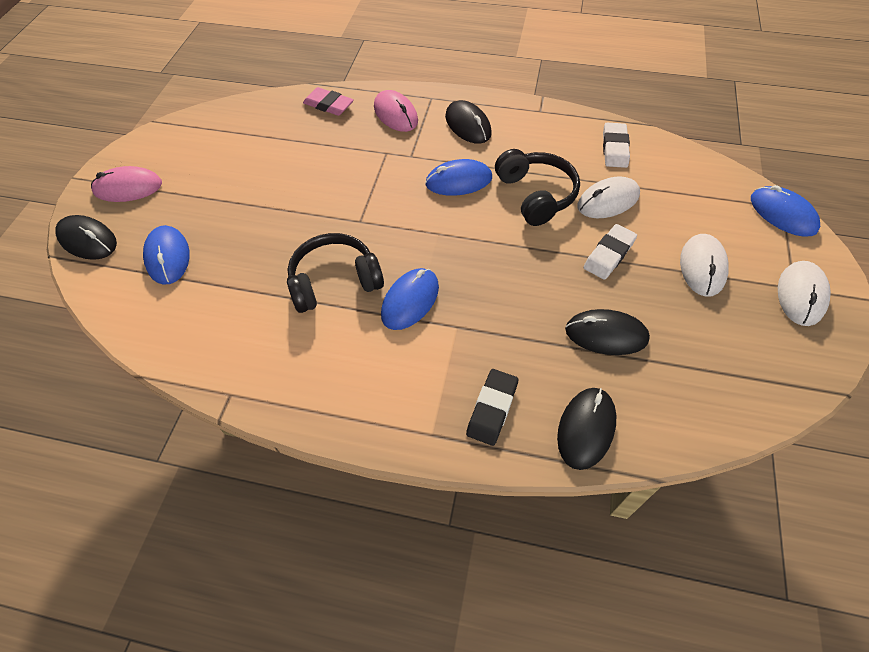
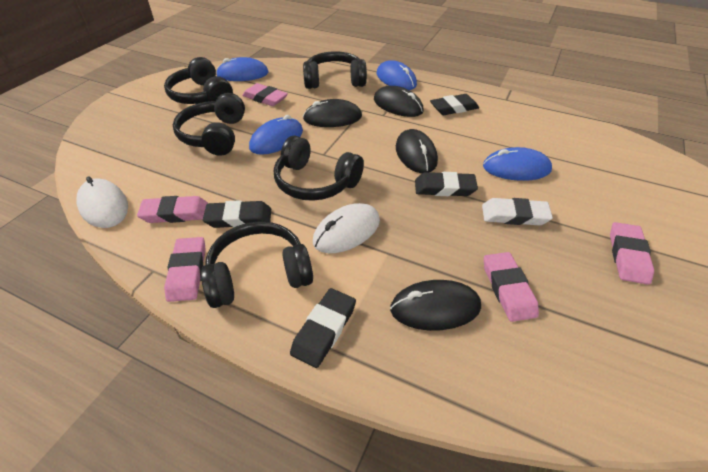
black eraser: 1 -> 4
black headphones: 2 -> 5
pink eraser: 1 -> 5
pink mouse: 2 -> 0
white eraser: 2 -> 1
white mouse: 3 -> 2

